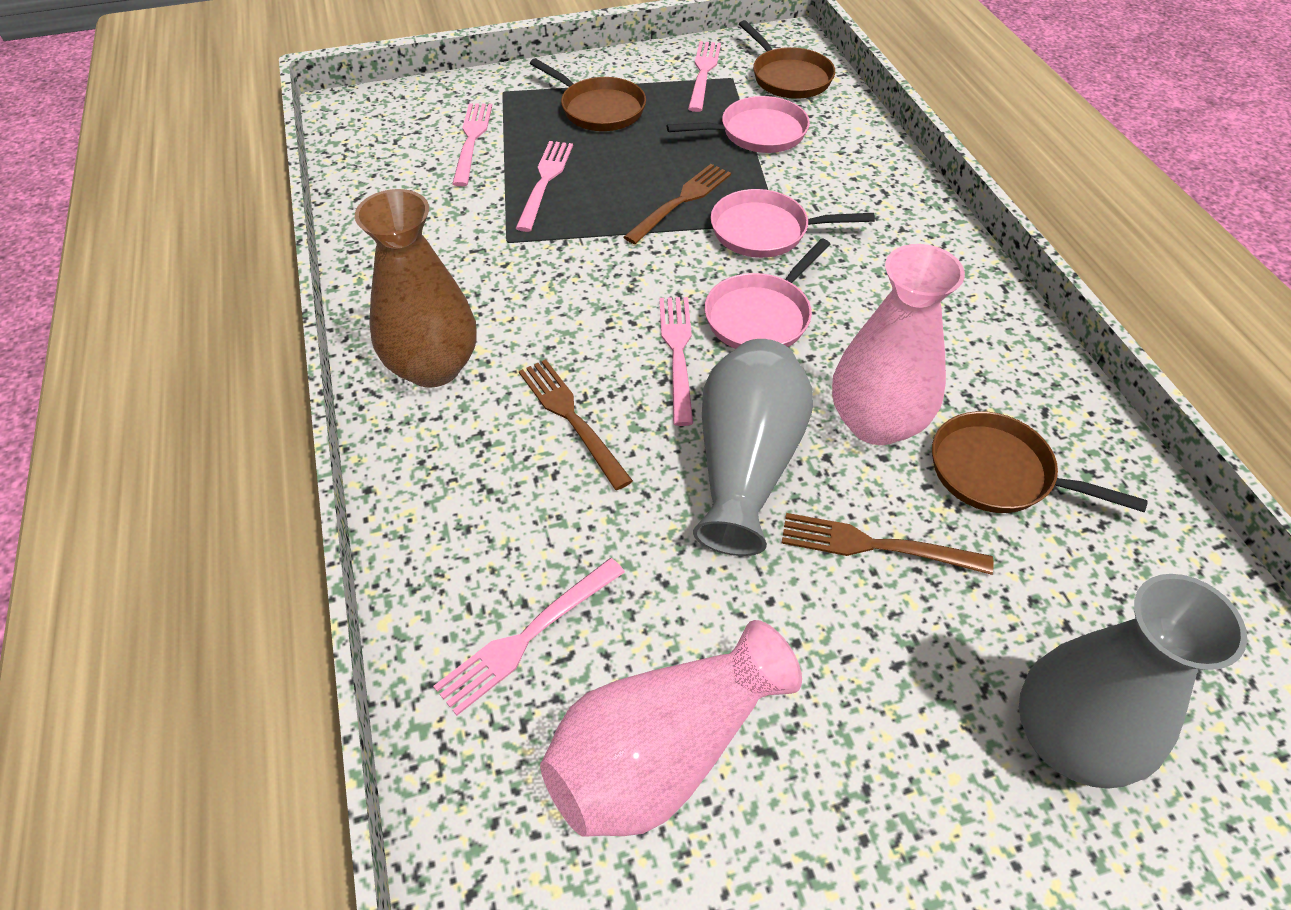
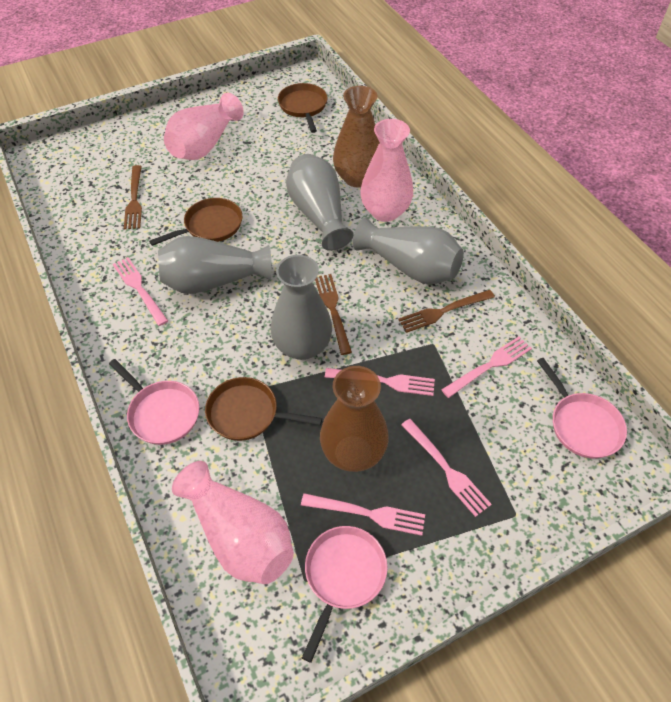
brown vase: 1 -> 2
grey vase: 2 -> 4
pink vase: 2 -> 3

